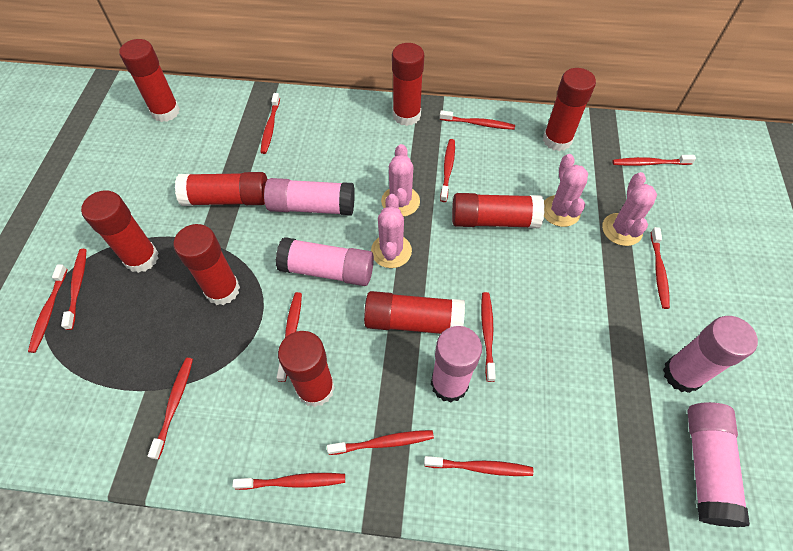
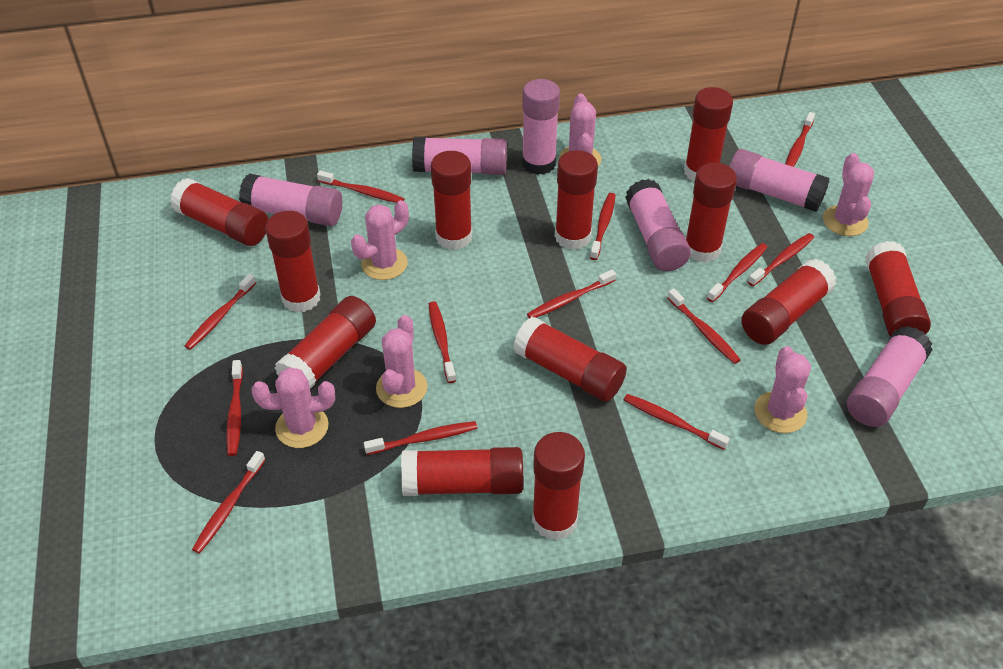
pink cactus: 4 -> 6
pink glue stick: 5 -> 6
red glue stick: 9 -> 12

